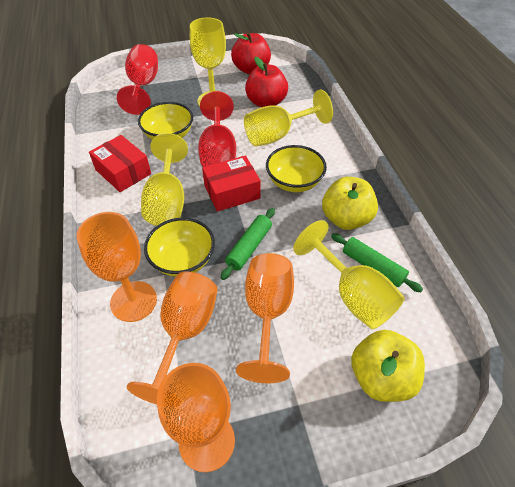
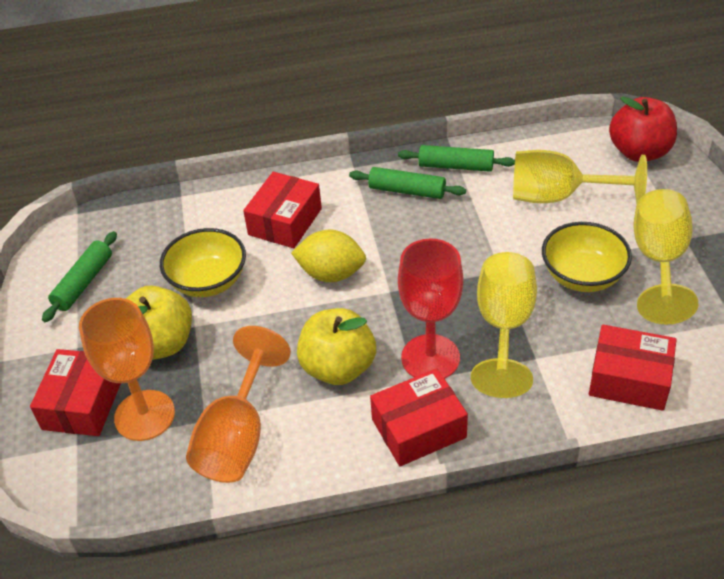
green rolling pin: 2 -> 3
orange goblet: 4 -> 2
red apple: 2 -> 1
red box: 2 -> 4
red goblet: 2 -> 1
yellow bowl: 3 -> 2
yellow goblet: 4 -> 3
yellow lemon: 0 -> 1

